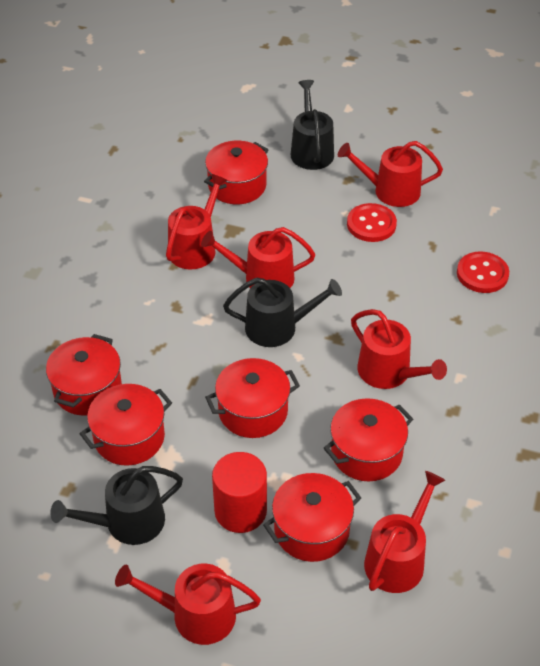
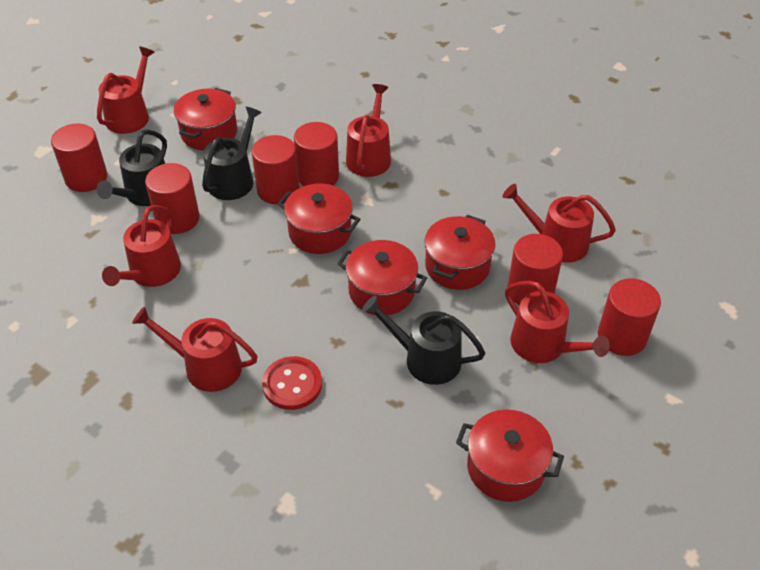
red button: 2 -> 1
red cylinder: 1 -> 6
red pot: 6 -> 5

